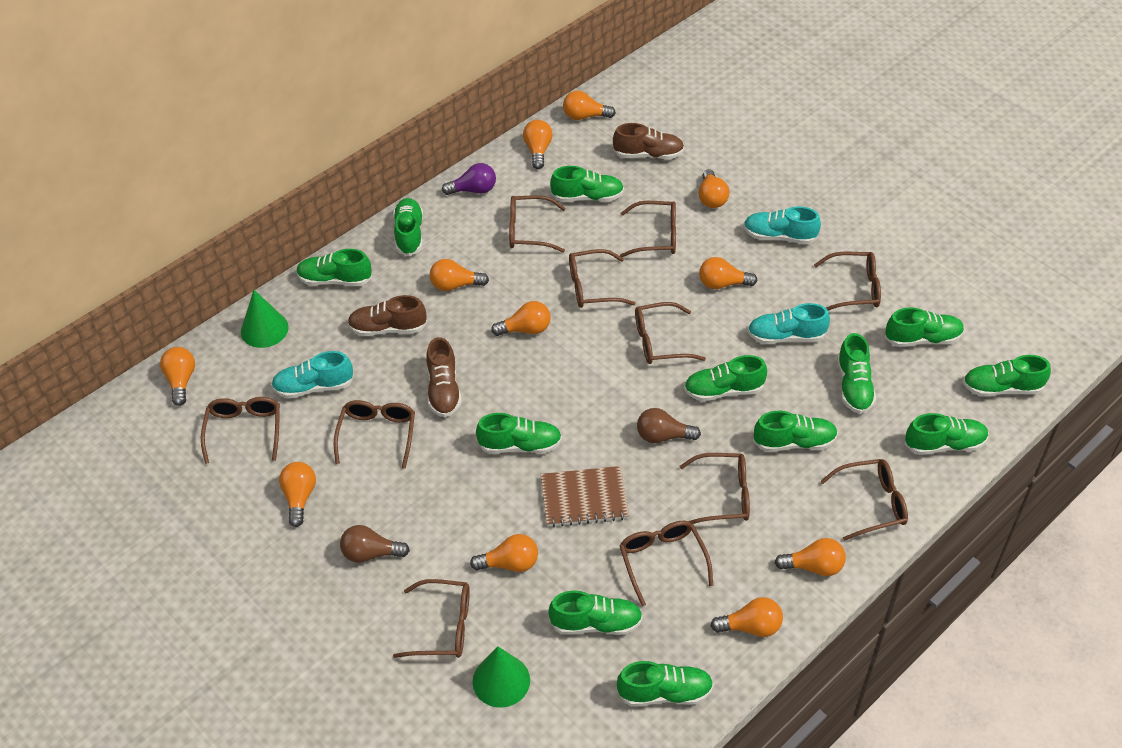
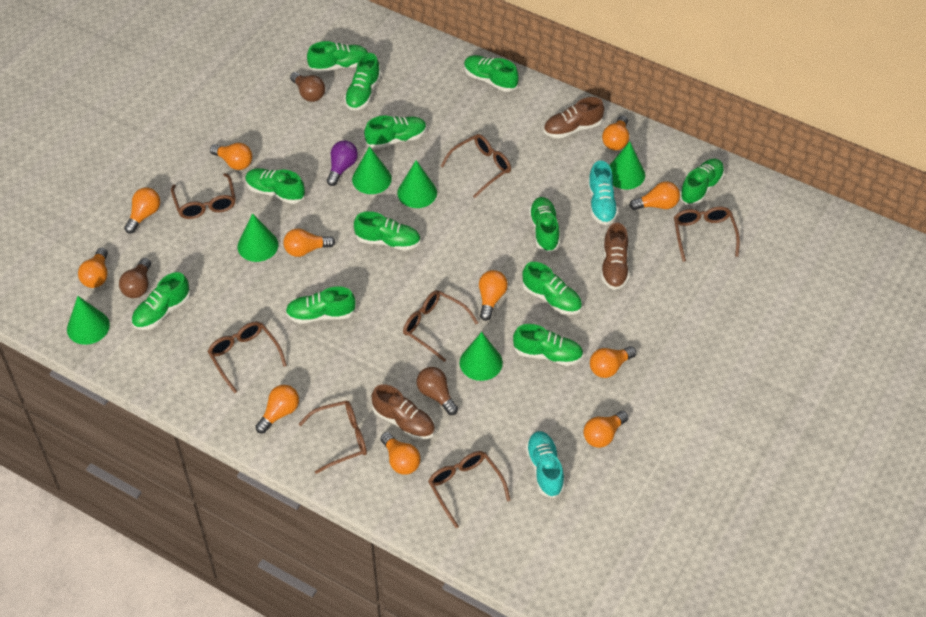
brown glasses: 11 -> 7
brown light bulb: 2 -> 3
brown notebook: 1 -> 0
green cone: 2 -> 6
turquoise shoe: 3 -> 2

